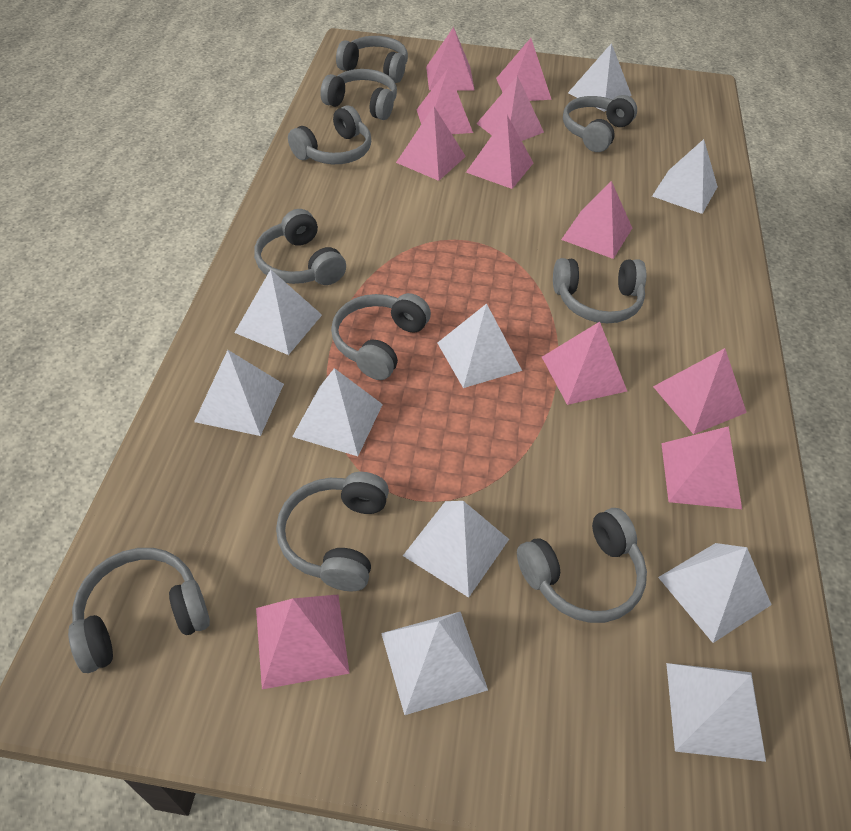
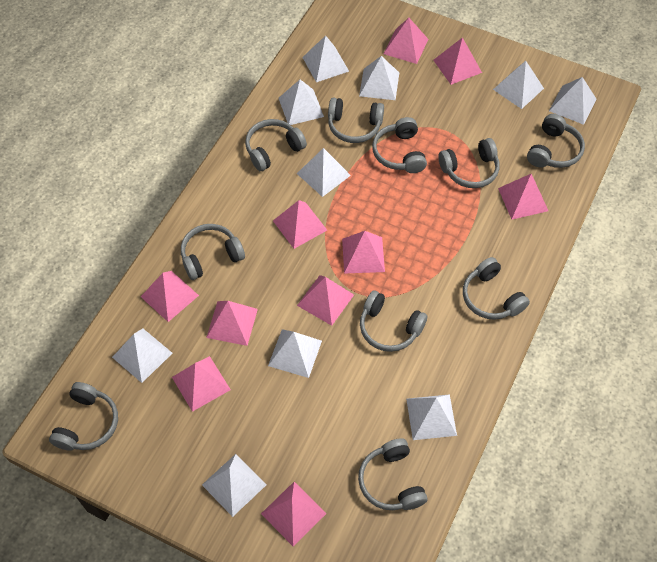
pink pyramid: 11 -> 10

